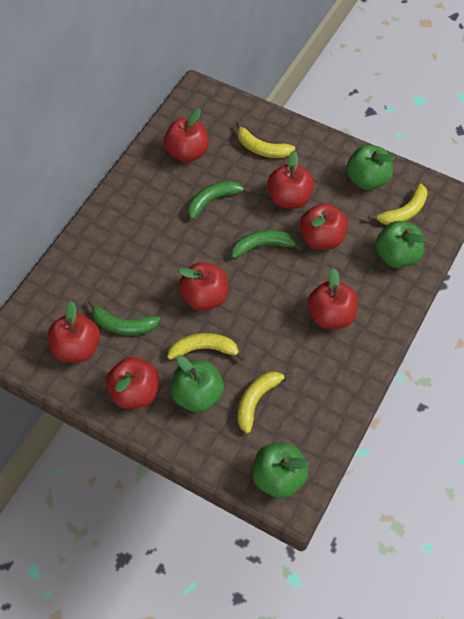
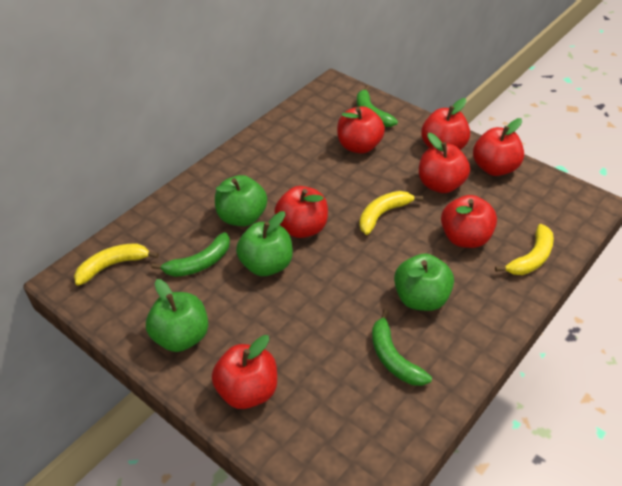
yellow banana: 4 -> 3

